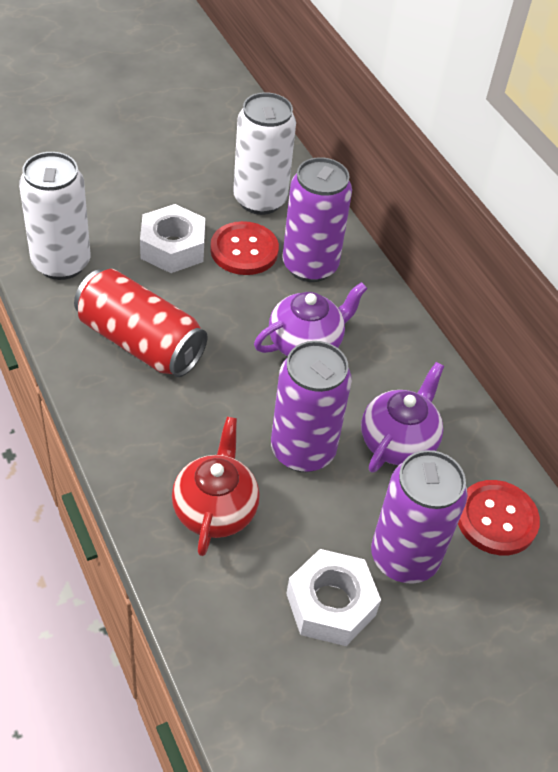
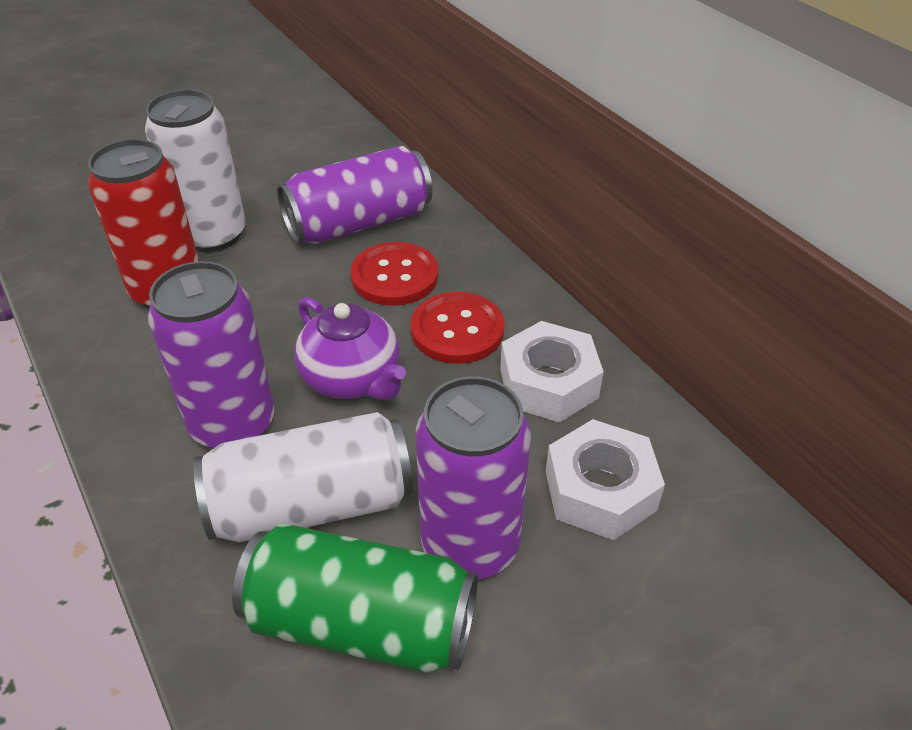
green can: 0 -> 1
purple teapot: 2 -> 1
red teapot: 1 -> 0

